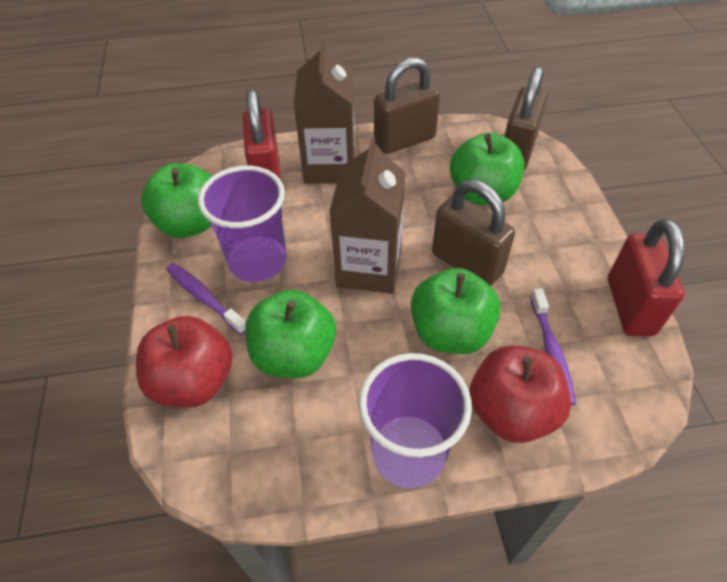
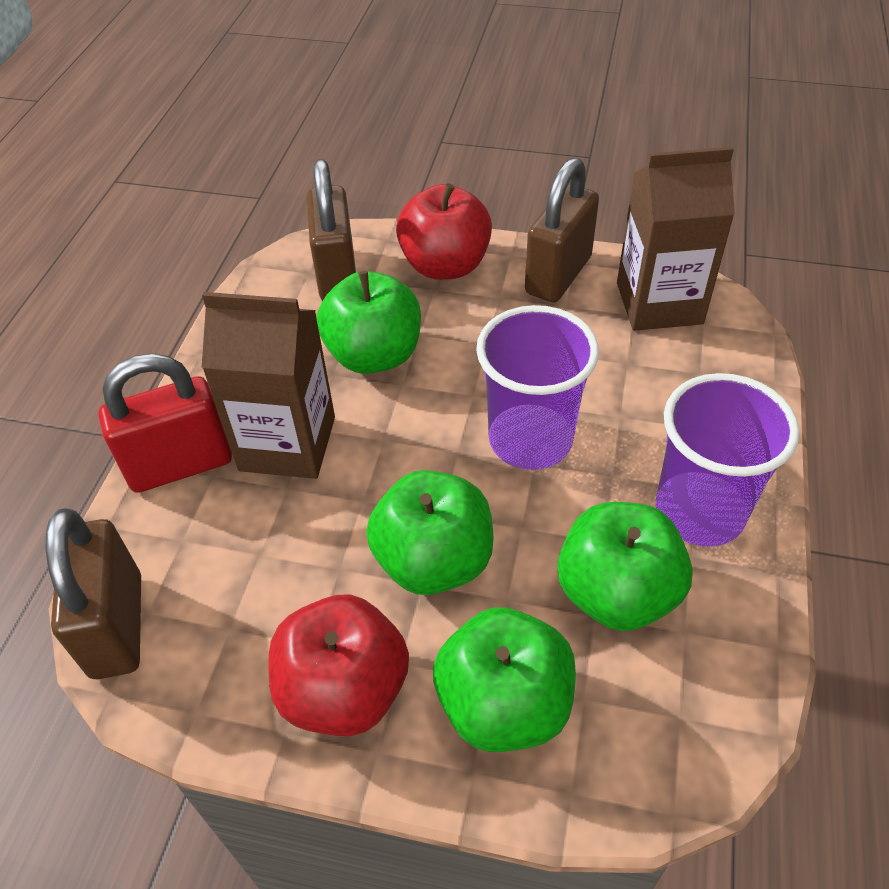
purple toothbrush: 2 -> 0
red padlock: 2 -> 1

